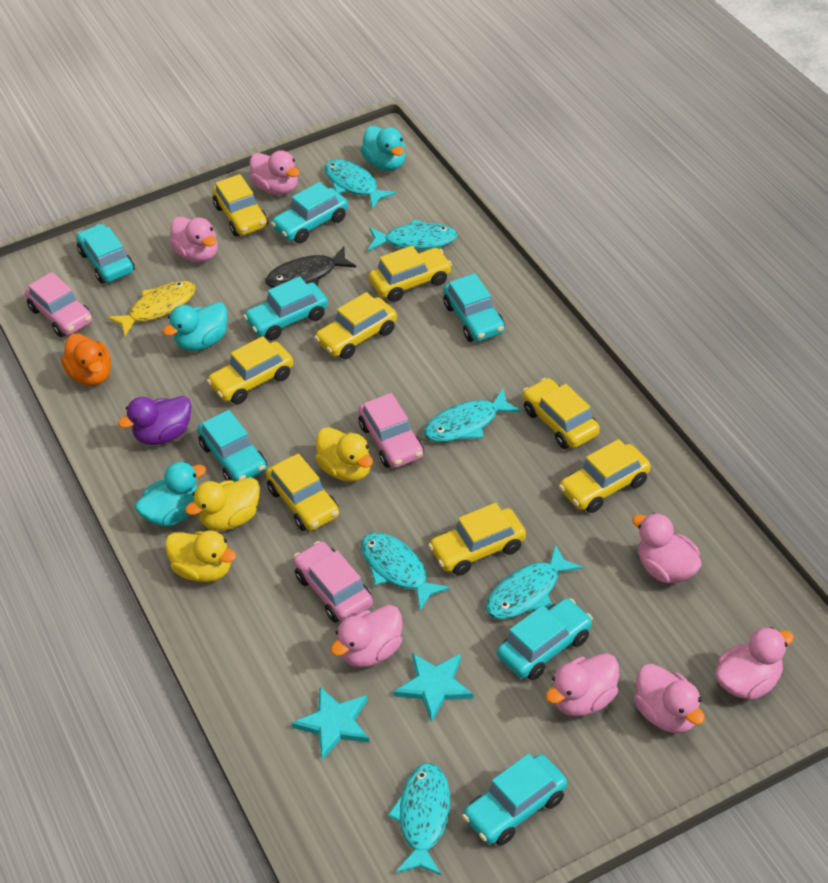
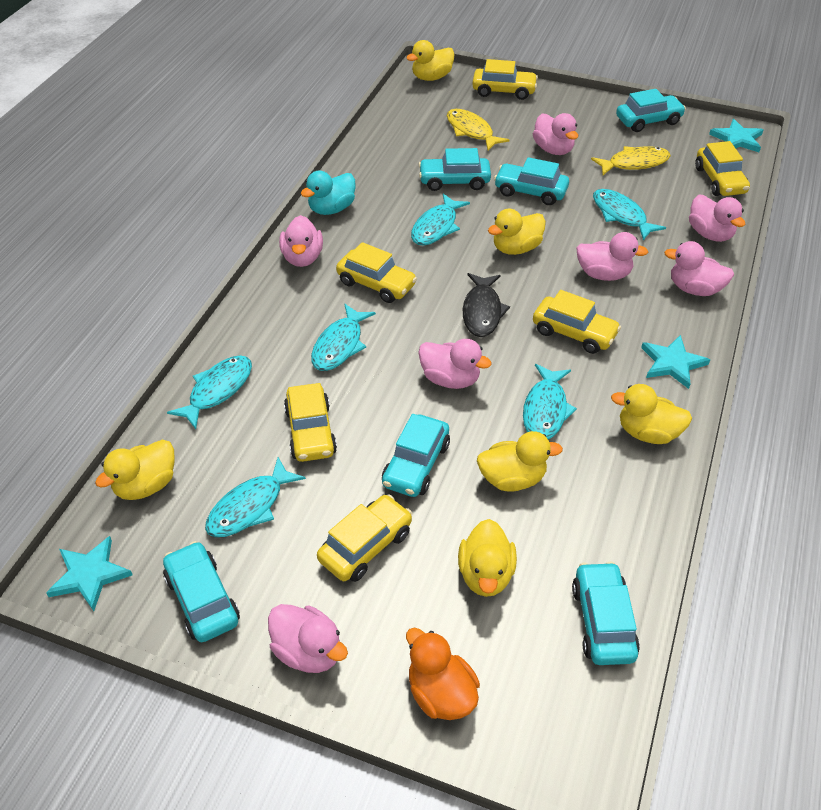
pink car: 3 -> 0
purple duck: 1 -> 0
turquoise car: 7 -> 6
turquoise duck: 3 -> 1
turquoise star: 2 -> 3
yellow car: 8 -> 6
yellow duck: 3 -> 6
yellow fish: 1 -> 2

